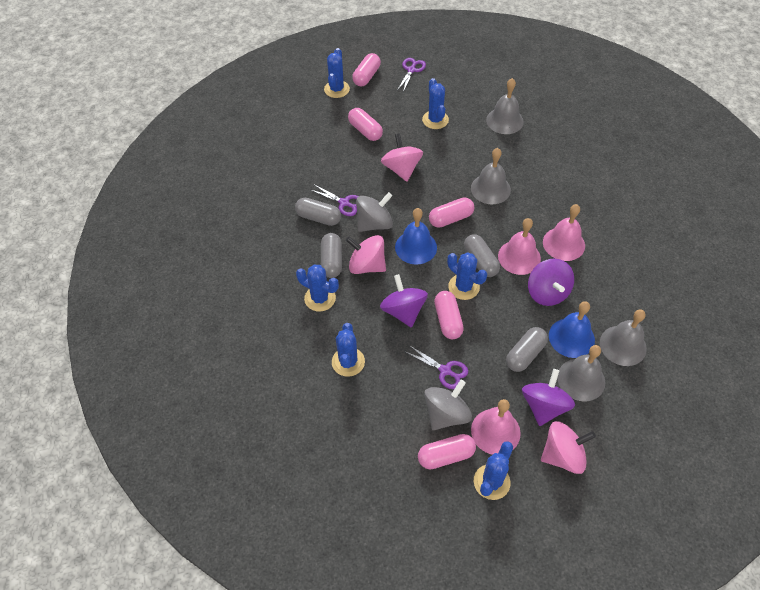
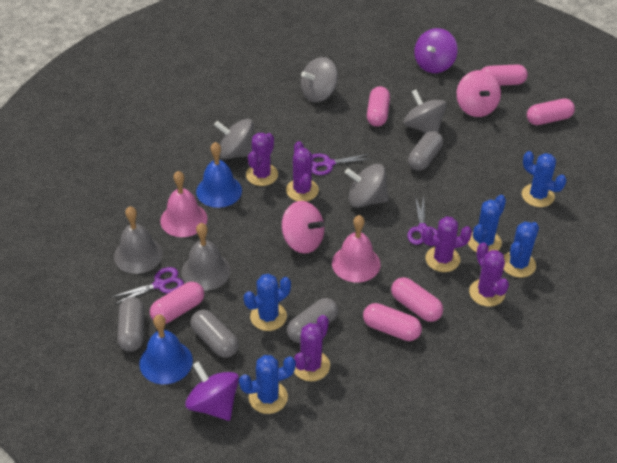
blue cactus: 6 -> 5
grey bell: 4 -> 2
grey spinning top: 2 -> 4
pink bell: 3 -> 2
pink capsule: 5 -> 6
pink spinning top: 3 -> 2
purple cactus: 0 -> 5
purple spinning top: 3 -> 2

